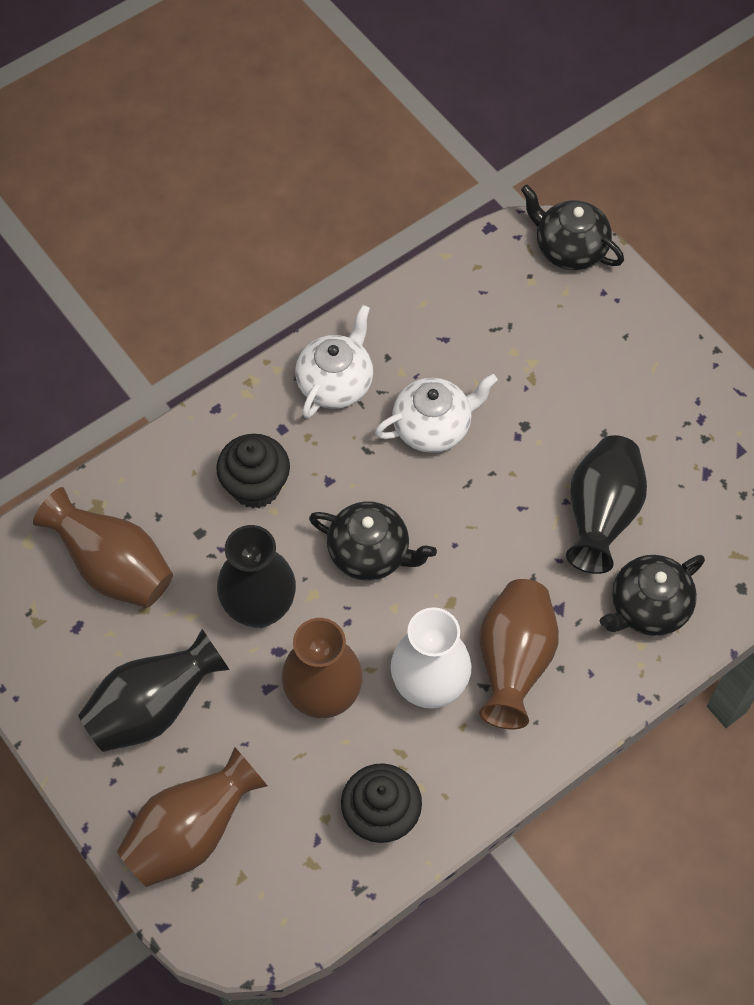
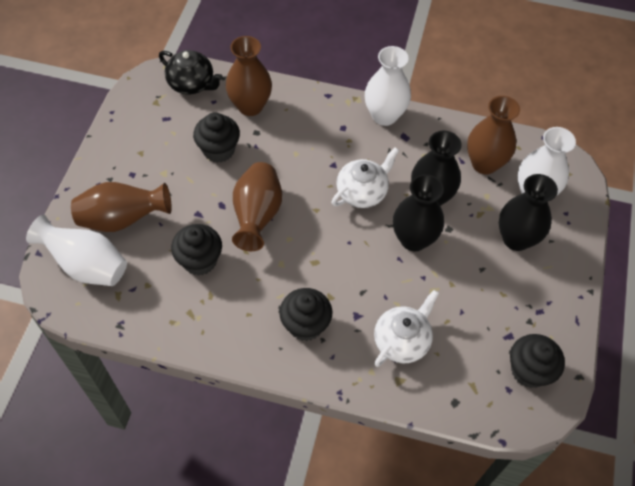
black cupcake: 2 -> 4
black teapot: 3 -> 1
white vase: 1 -> 3

